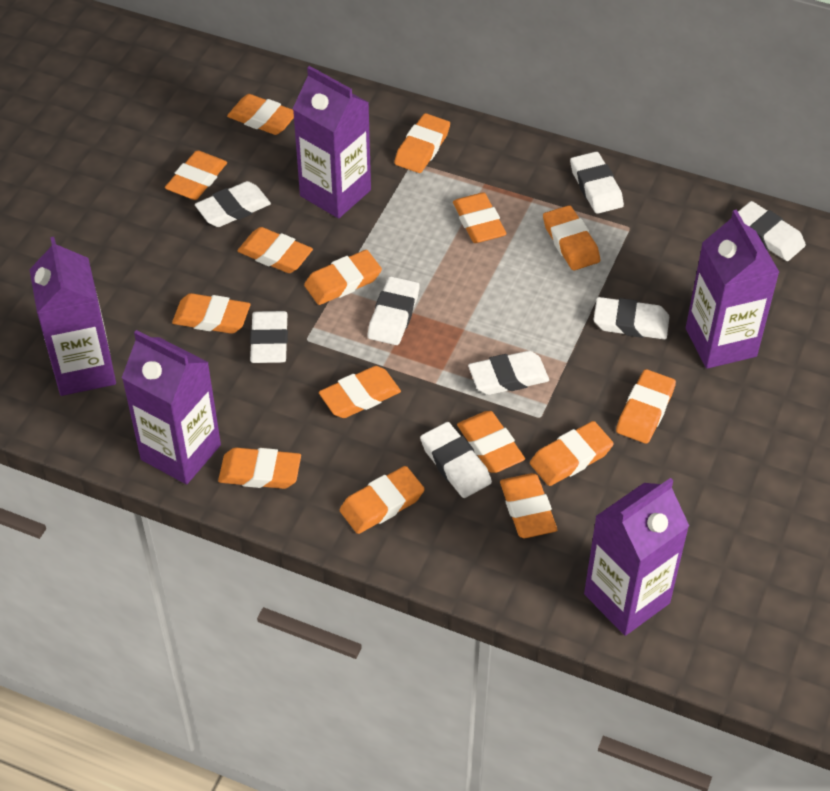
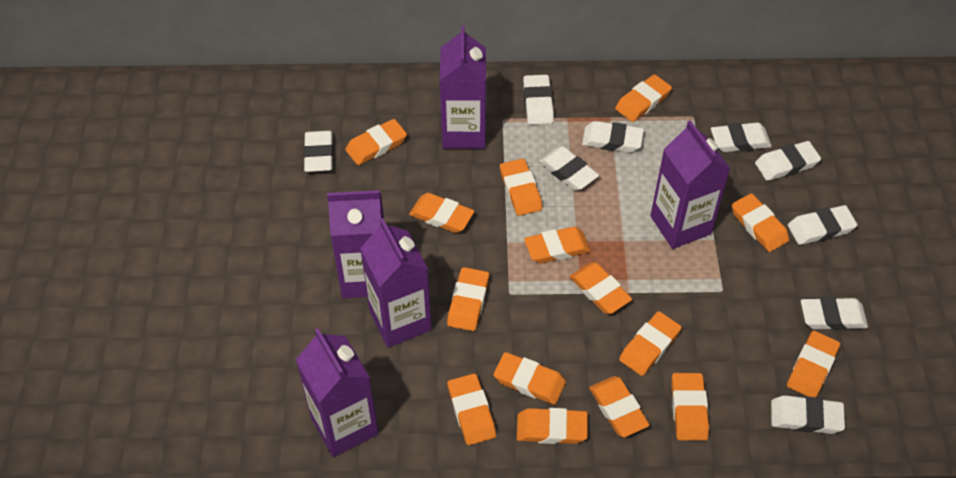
white eraser: 8 -> 9

